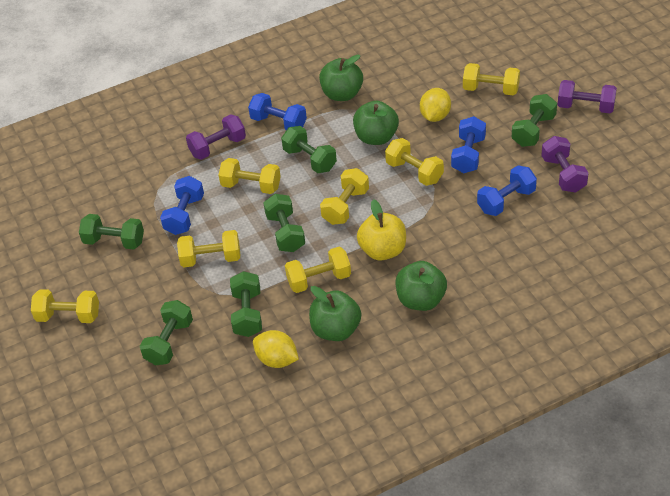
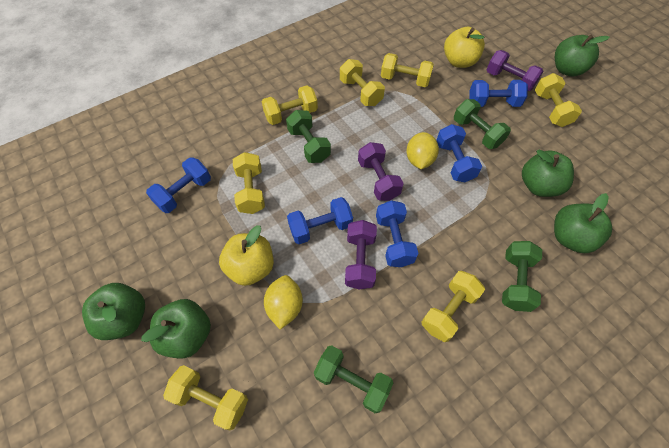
blue dumbbell: 4 -> 5
green apple: 4 -> 5
green dumbbell: 6 -> 4
yellow apple: 1 -> 2

